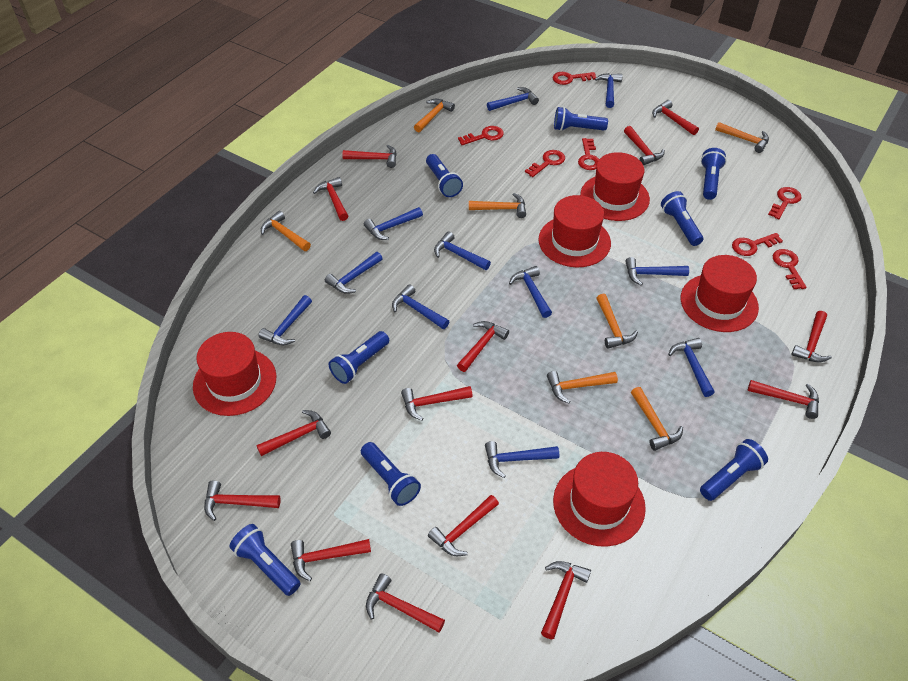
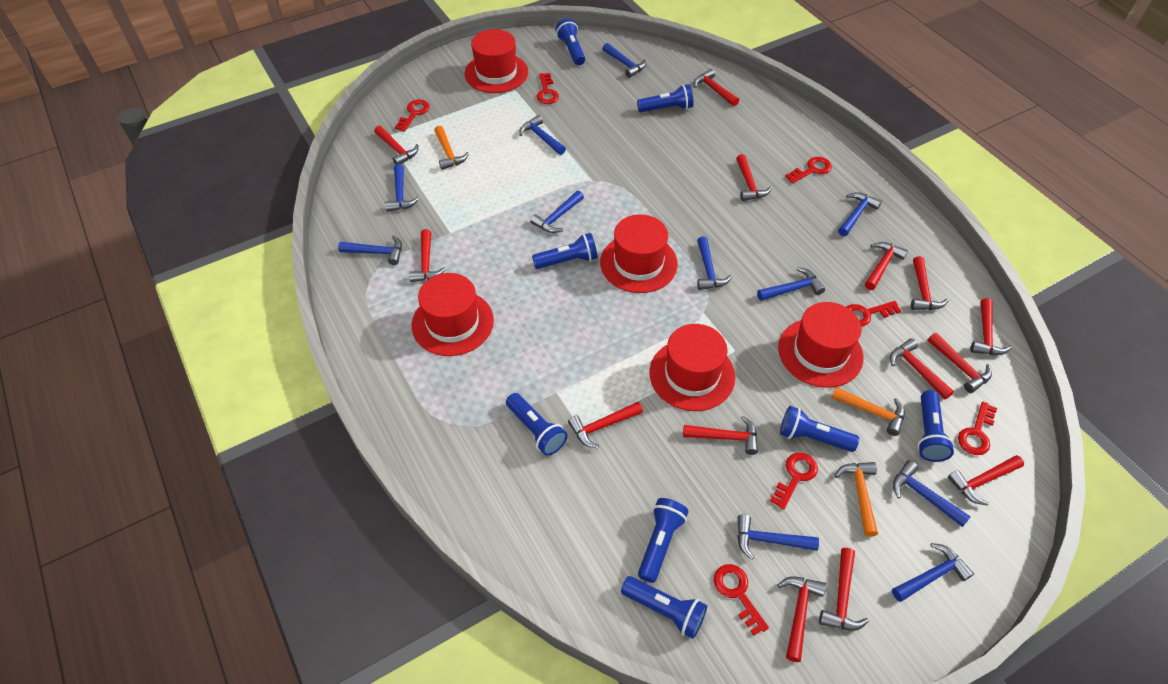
orange hammer: 7 -> 3

